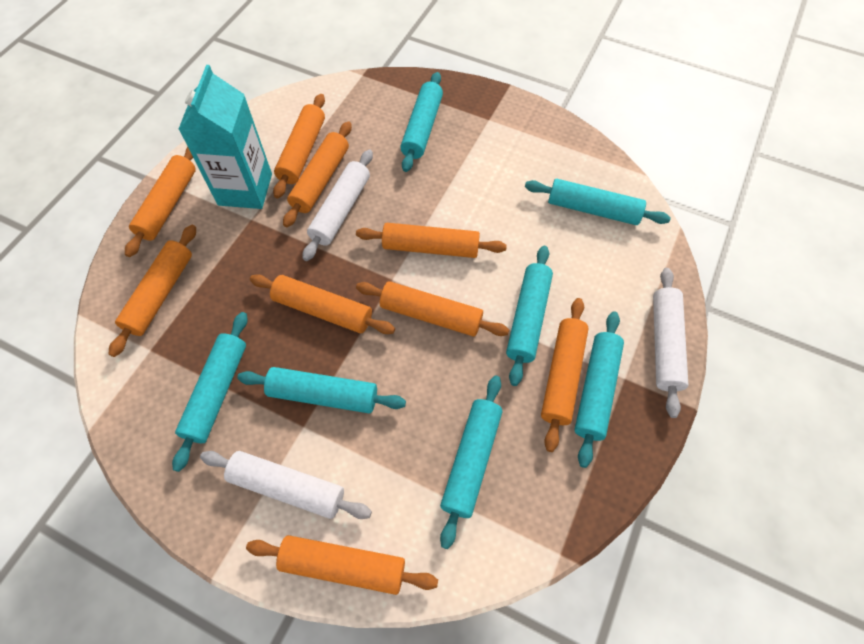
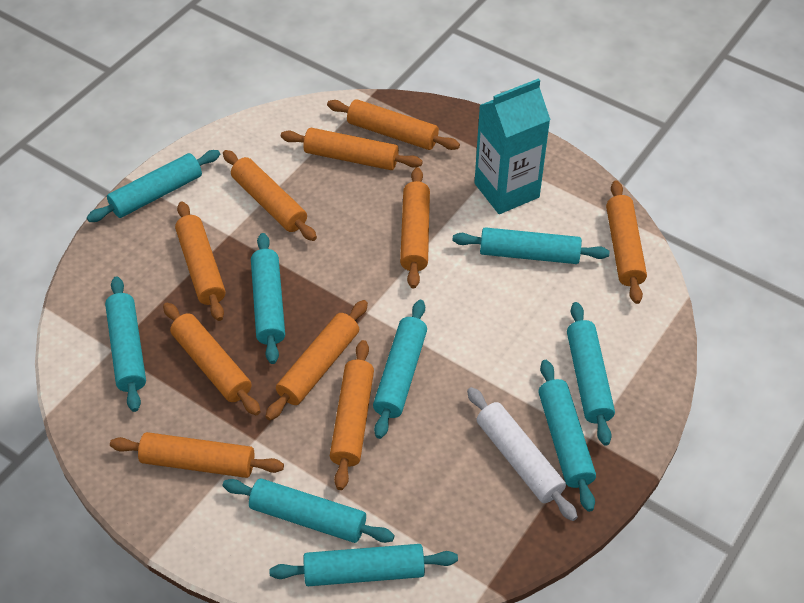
orange rolling pin: 9 -> 10
turquoise rolling pin: 7 -> 9
white rolling pin: 3 -> 1

